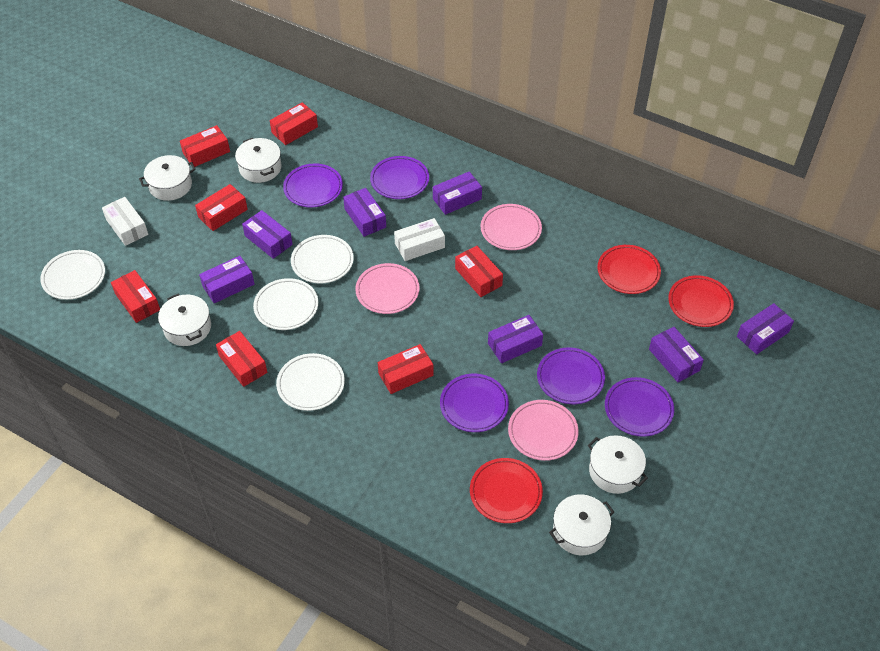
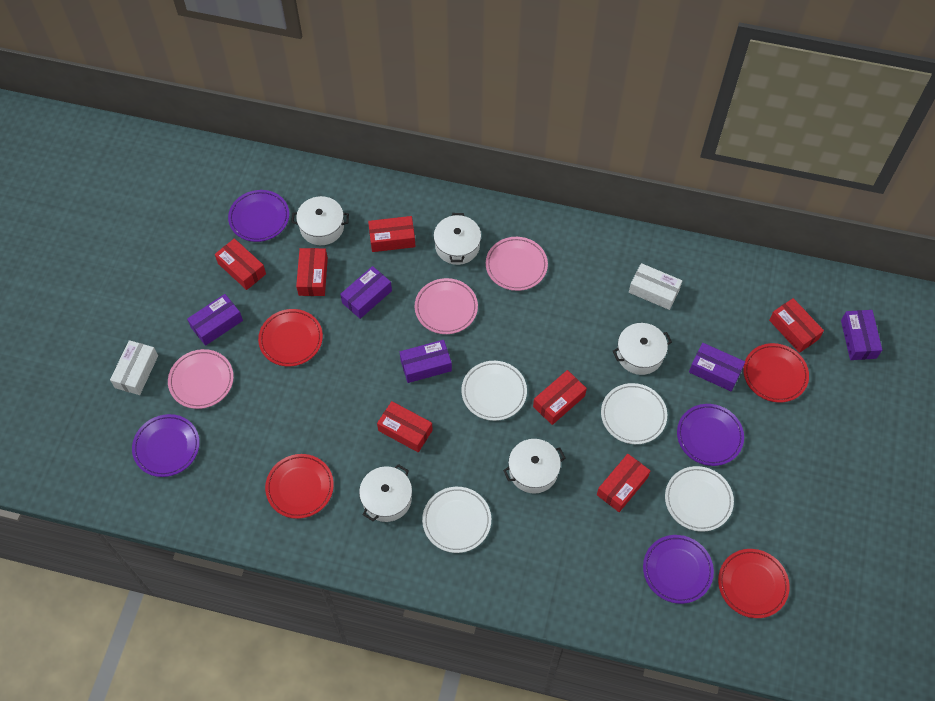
purple box: 7 -> 5
purple plate: 5 -> 4
red plate: 3 -> 4

